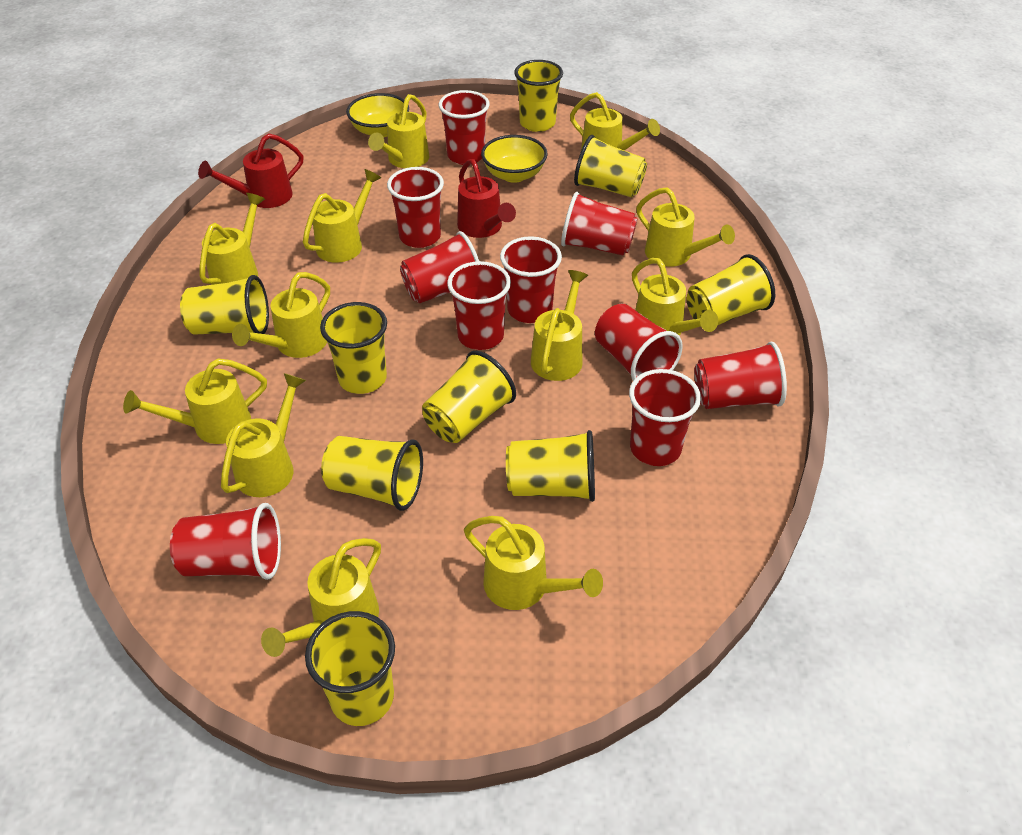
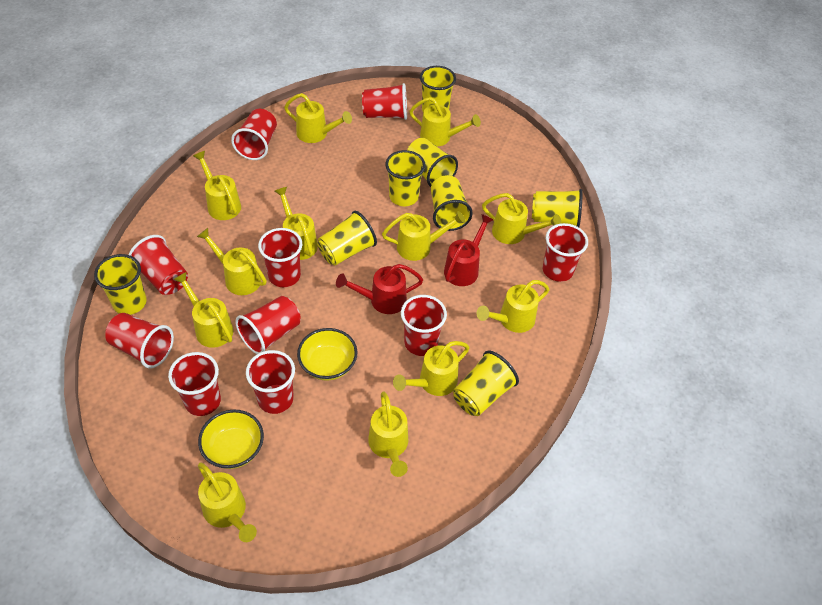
yellow cup: 9 -> 8

